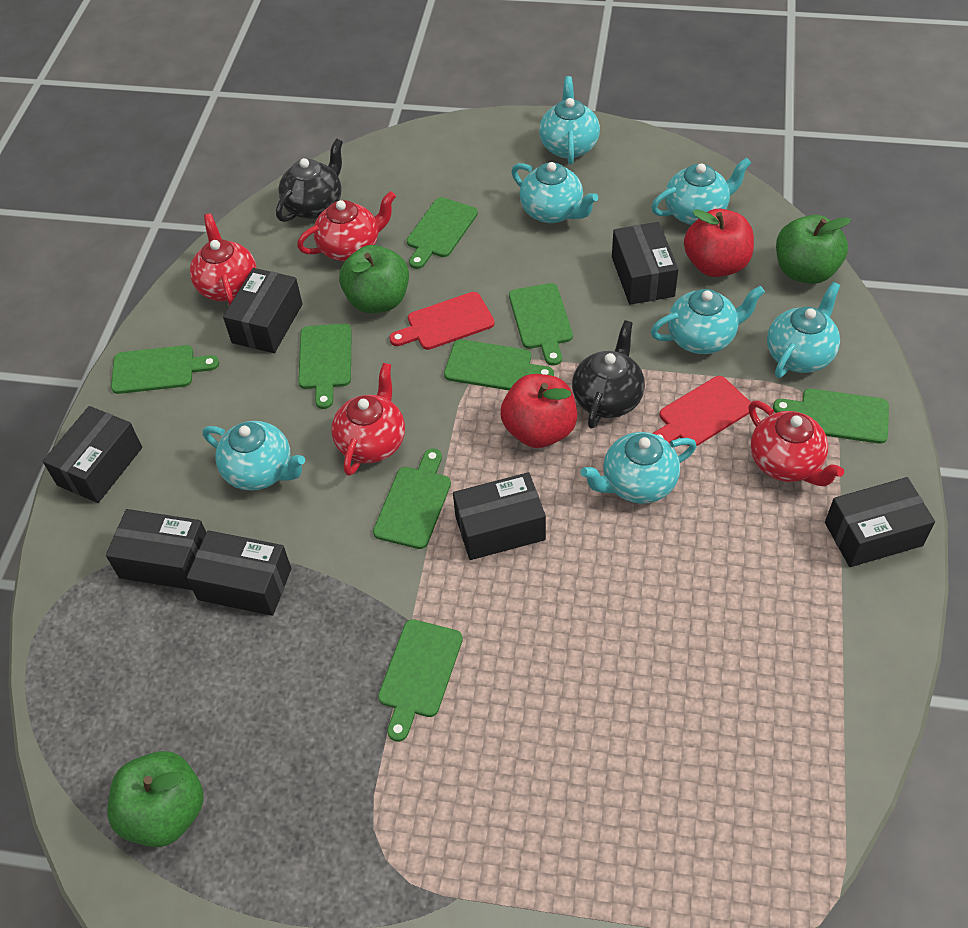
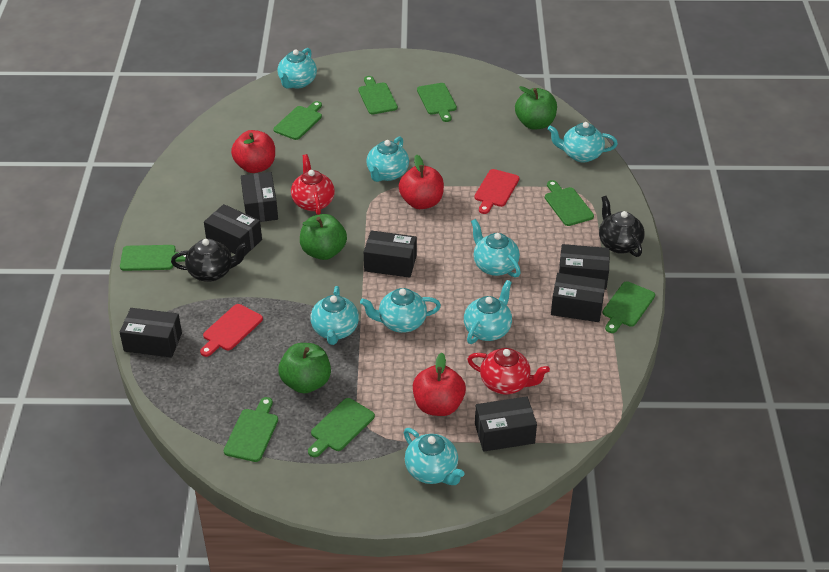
red apple: 2 -> 3
red teapot: 4 -> 2
turquoise teapot: 7 -> 8

